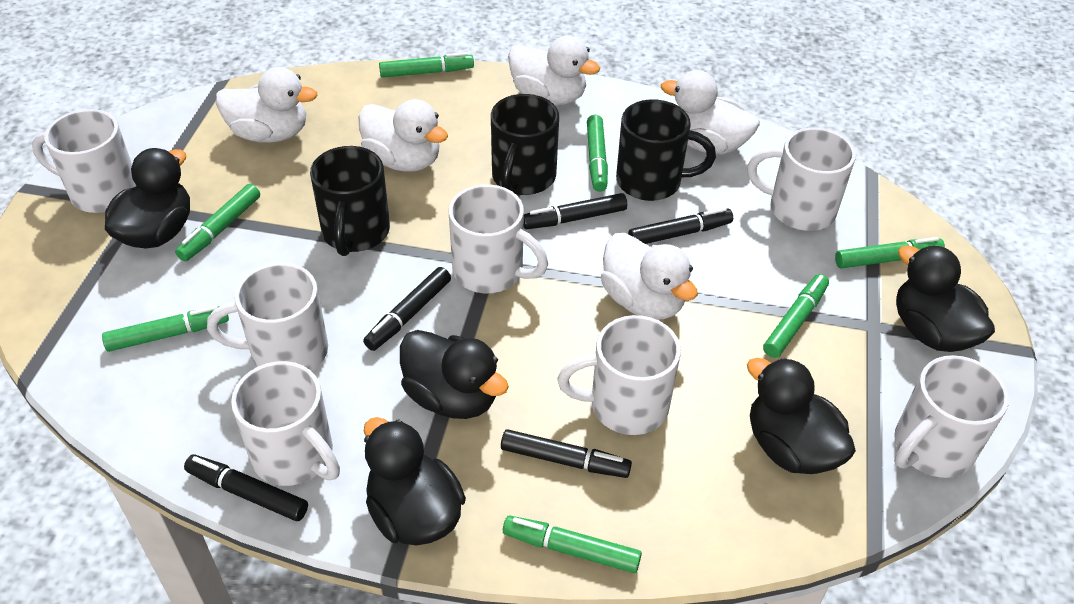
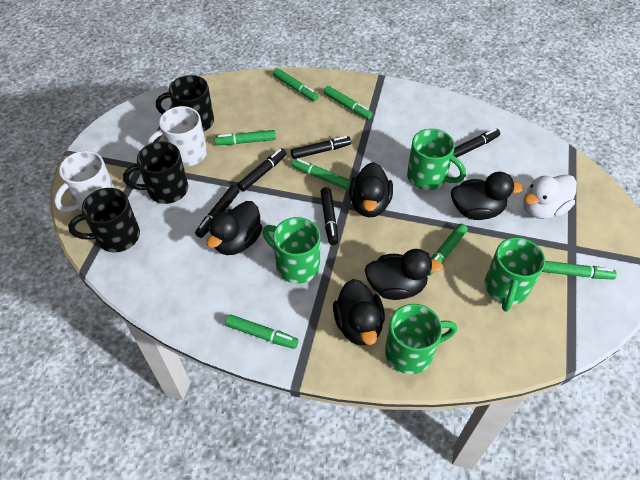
green mug: 0 -> 4
white duck: 5 -> 1
white mug: 7 -> 2

